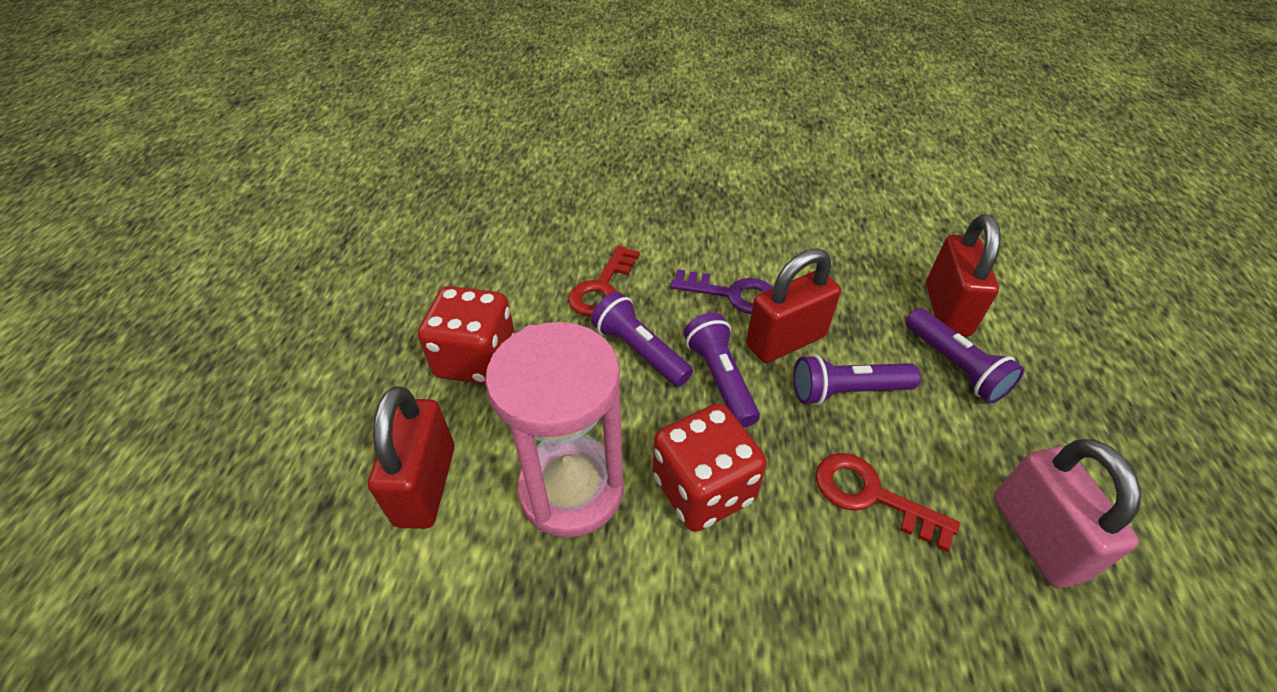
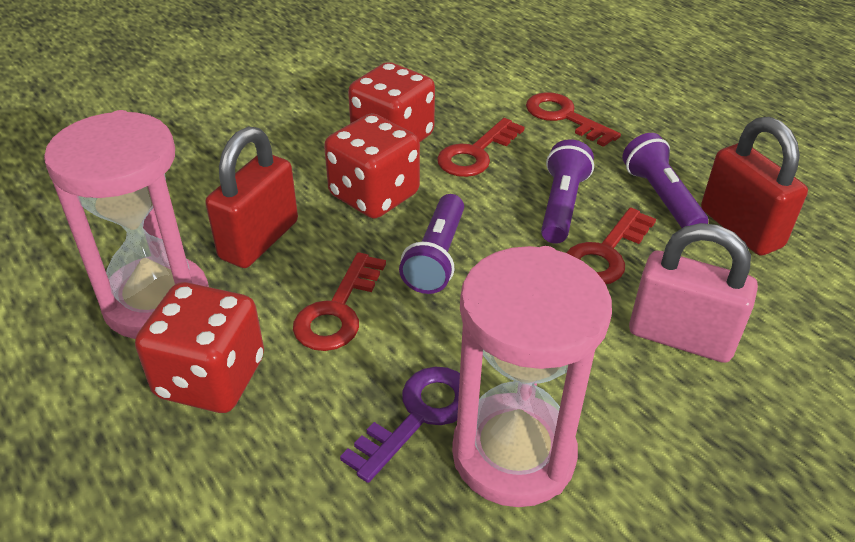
pink hourglass: 1 -> 2
purple flashlight: 4 -> 3
red dice: 2 -> 3
red key: 2 -> 4
red padlock: 3 -> 2

